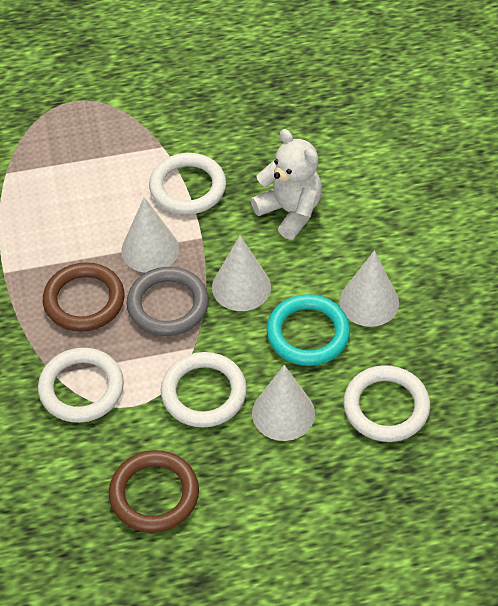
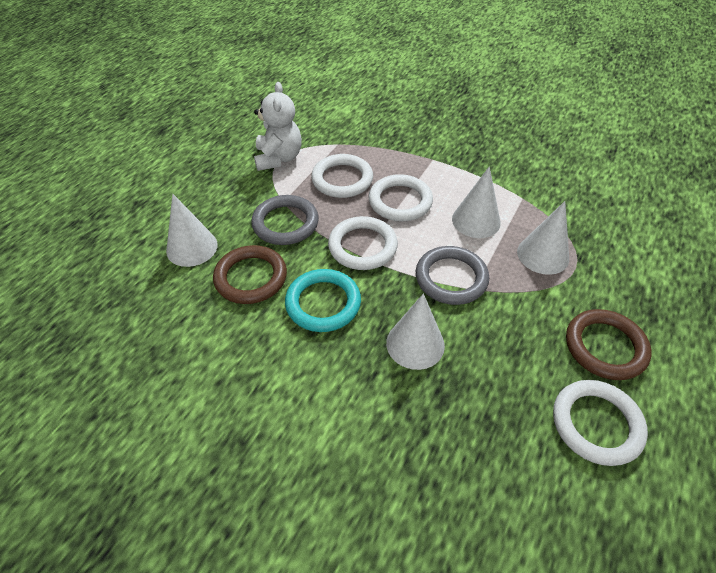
grey ring: 1 -> 2

